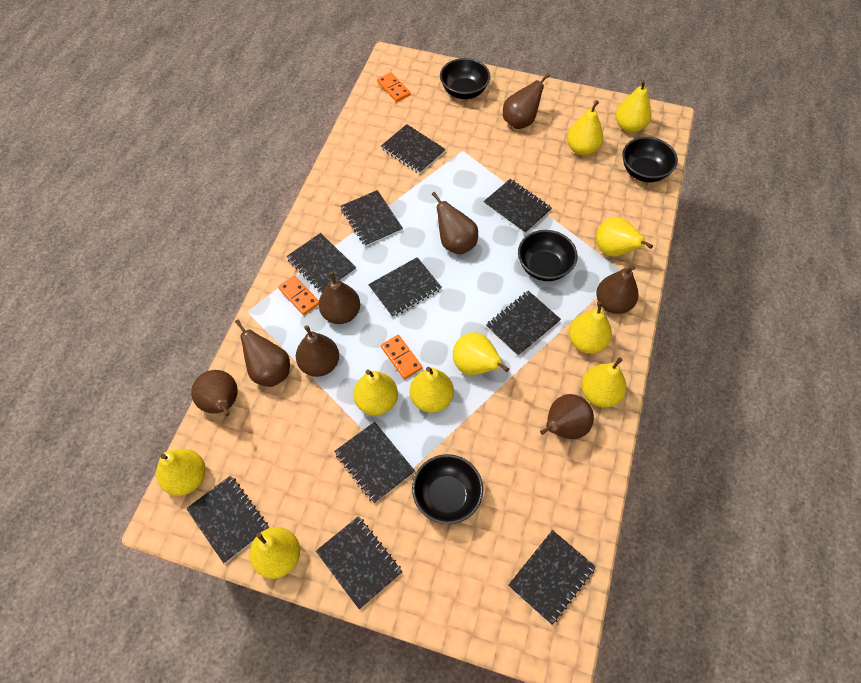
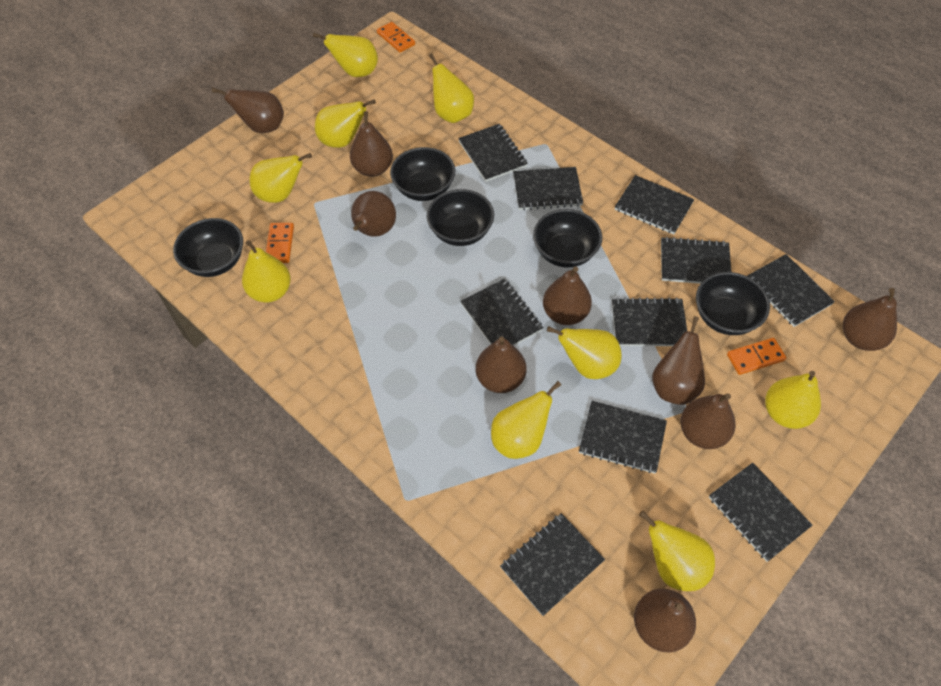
black bowl: 4 -> 5
brown pear: 8 -> 9
yellow pear: 10 -> 9

